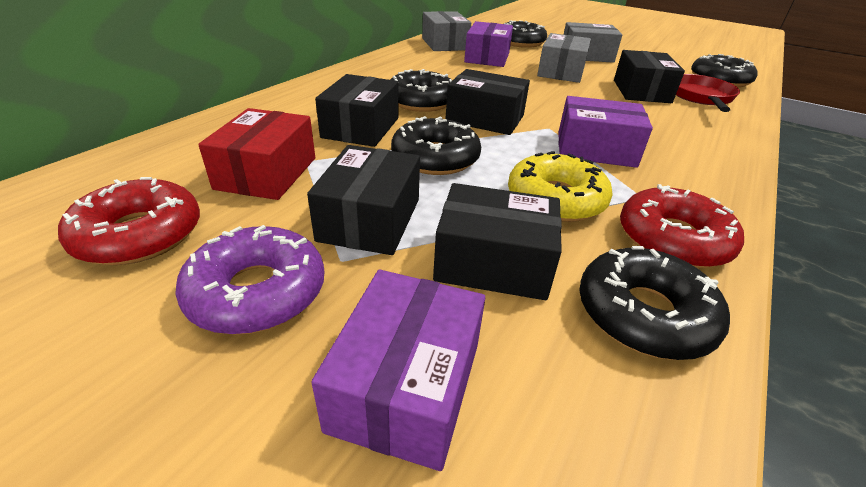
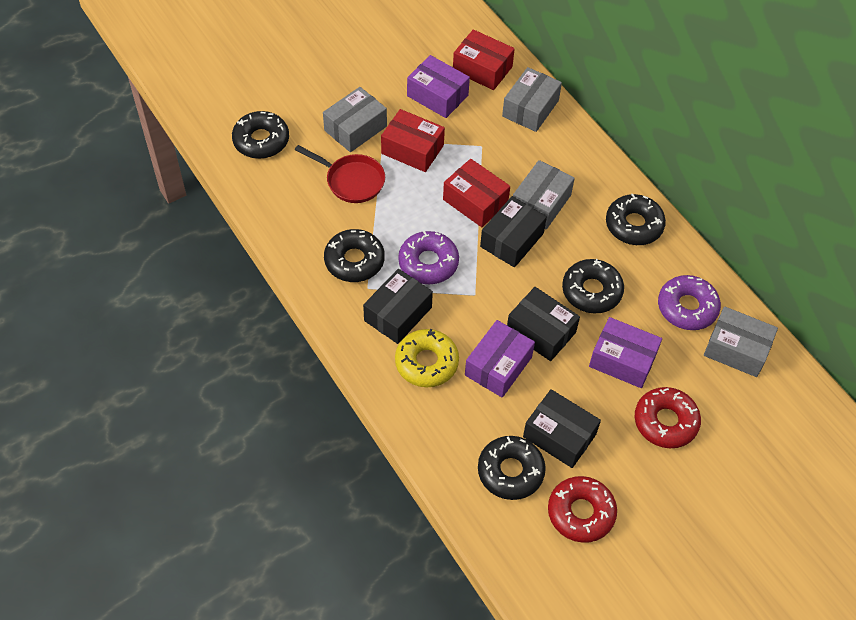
black box: 5 -> 4
grey box: 3 -> 4
purple donut: 1 -> 2
red box: 1 -> 3

